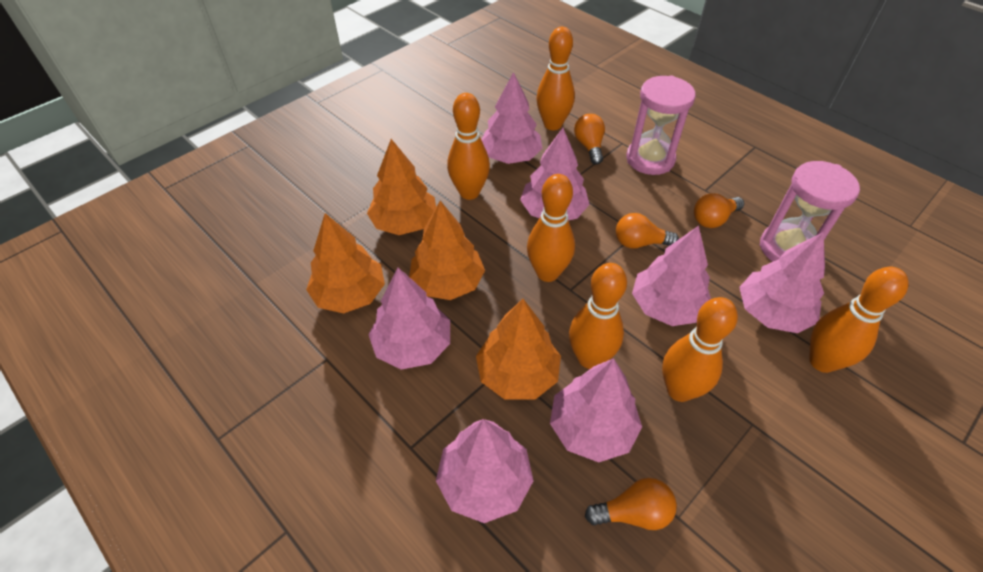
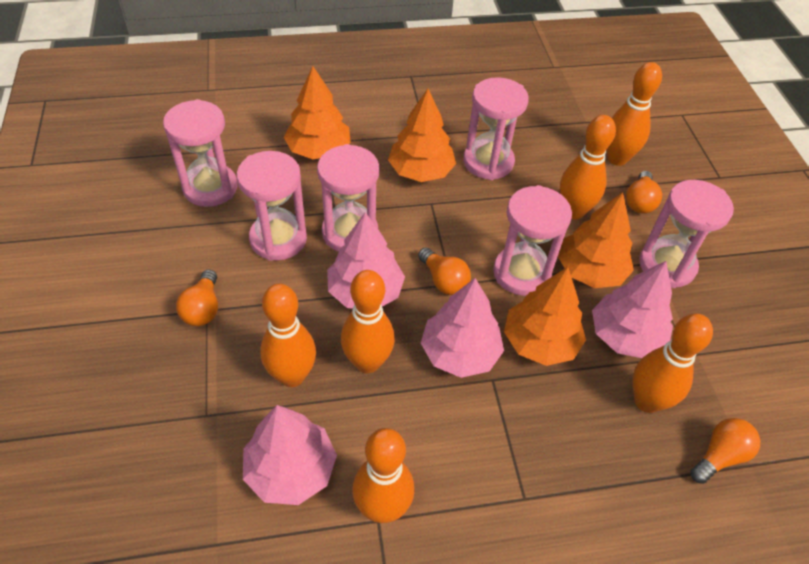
pink hourglass: 2 -> 6
pink tree: 7 -> 4

